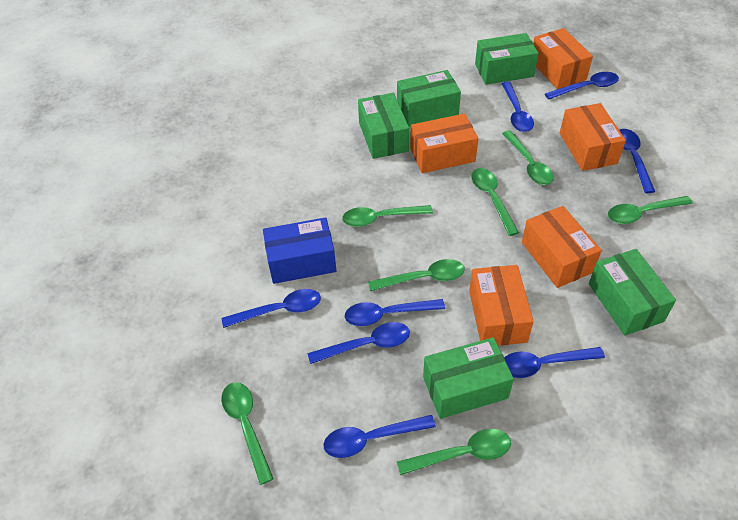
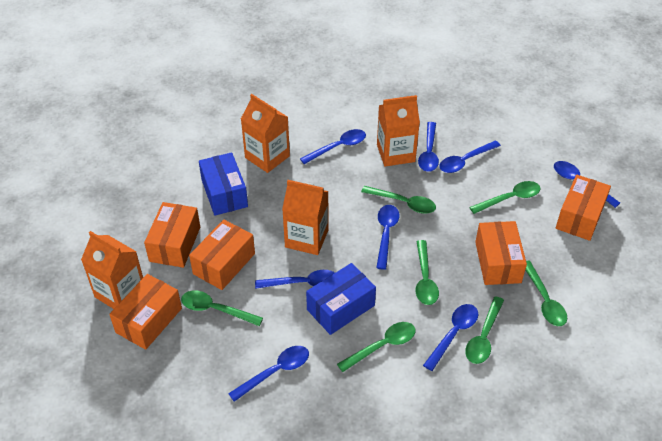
blue box: 1 -> 2
green box: 5 -> 0
orange carton: 0 -> 4

